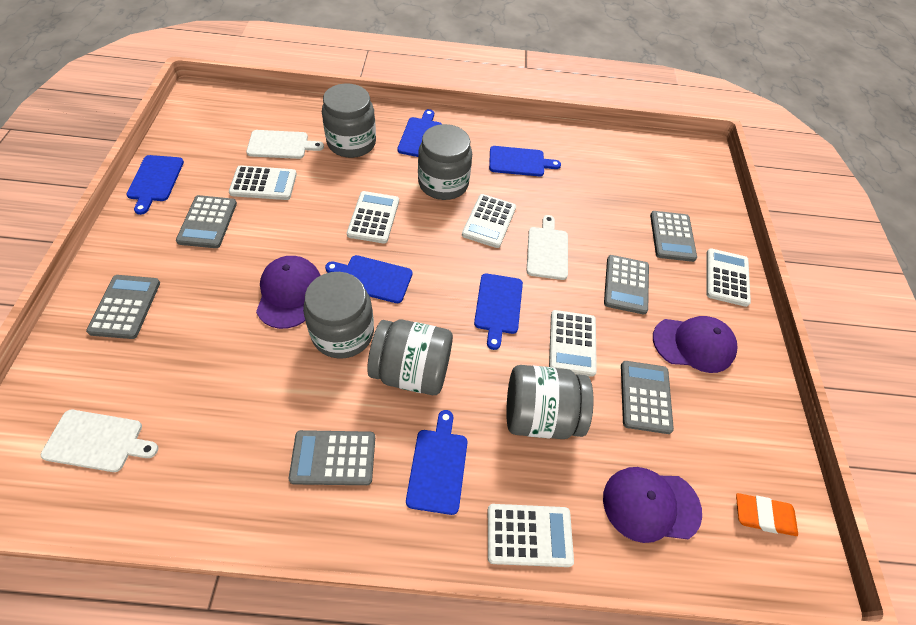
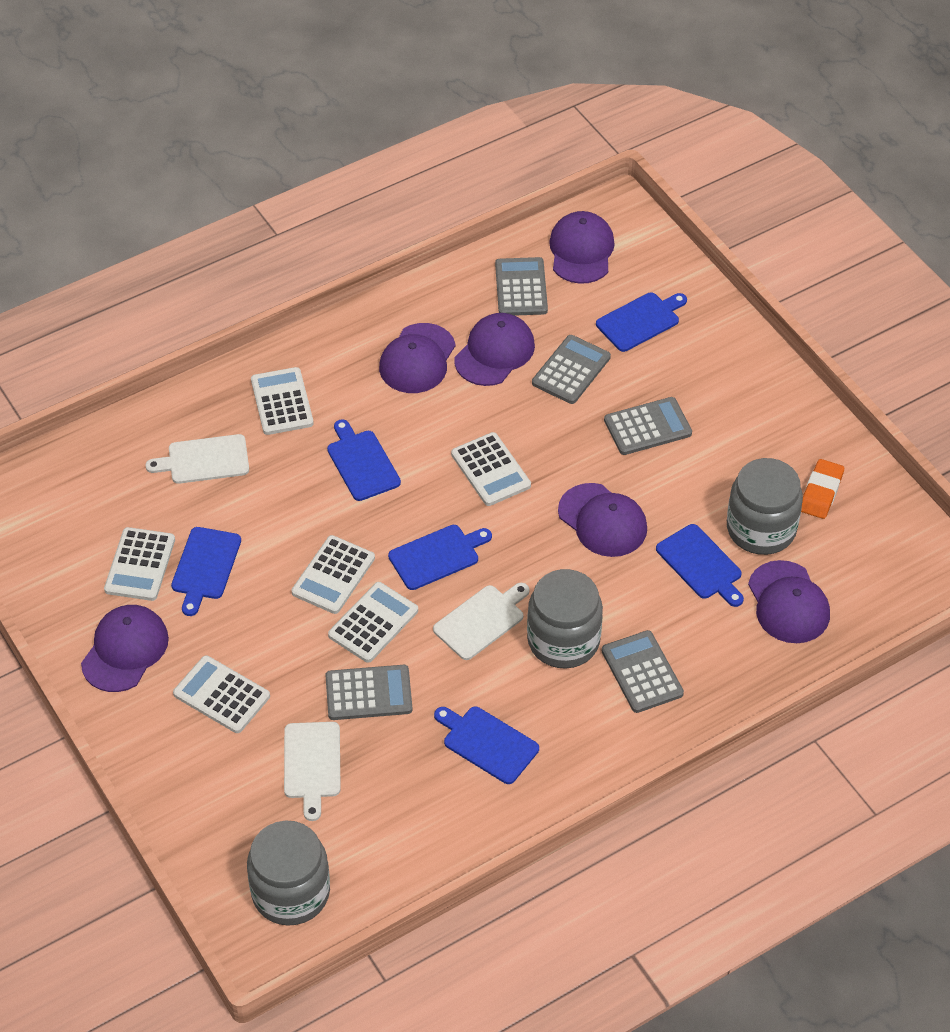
grey calculator: 6 -> 5
grey jar: 5 -> 3
purple cap: 3 -> 6

